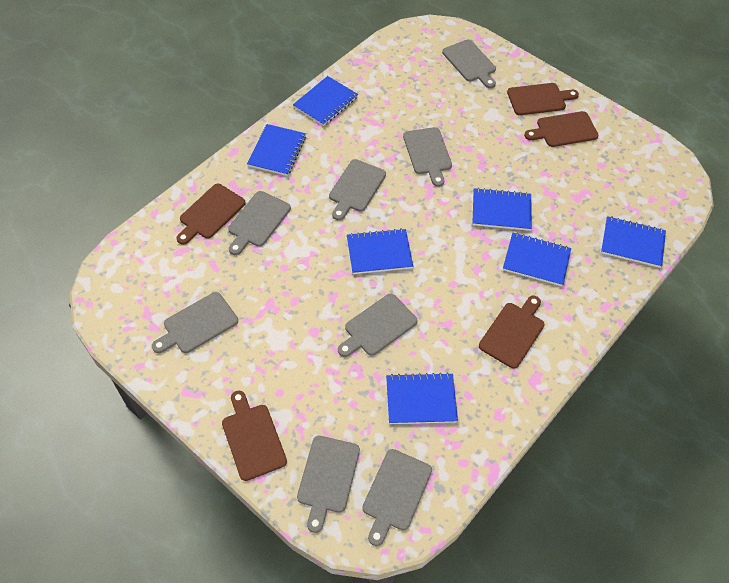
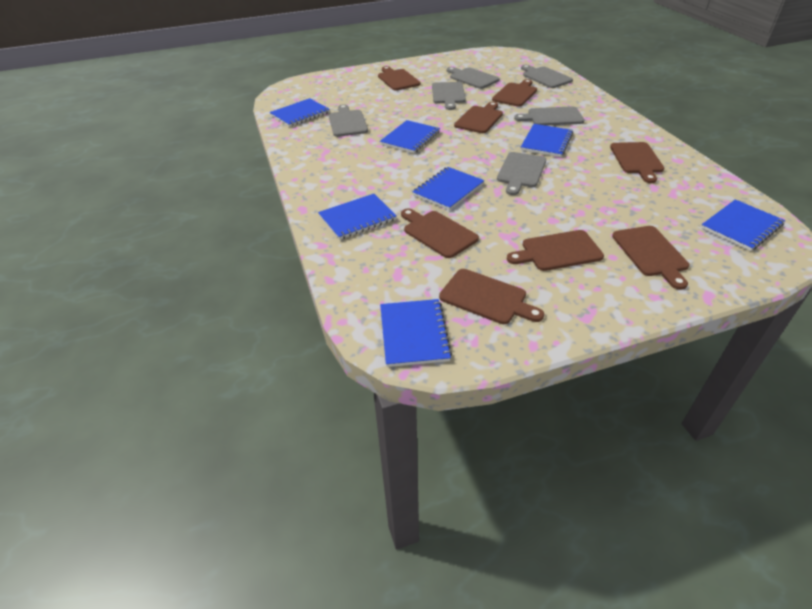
brown cutting board: 5 -> 8
grey cutting board: 8 -> 6

